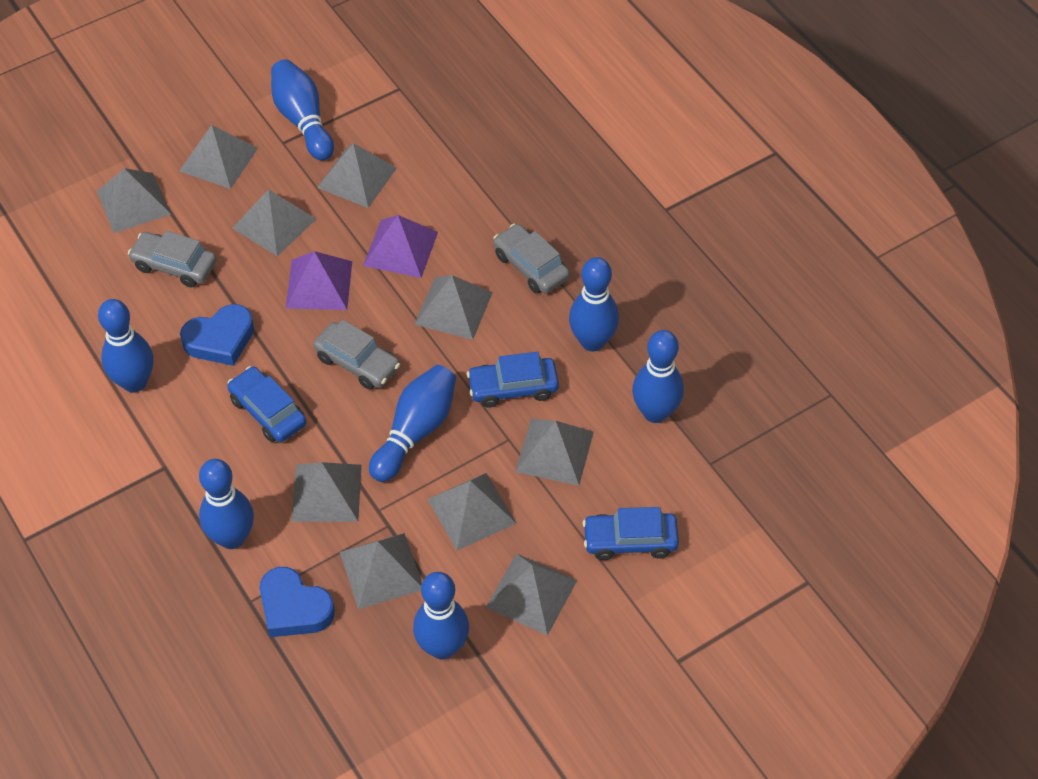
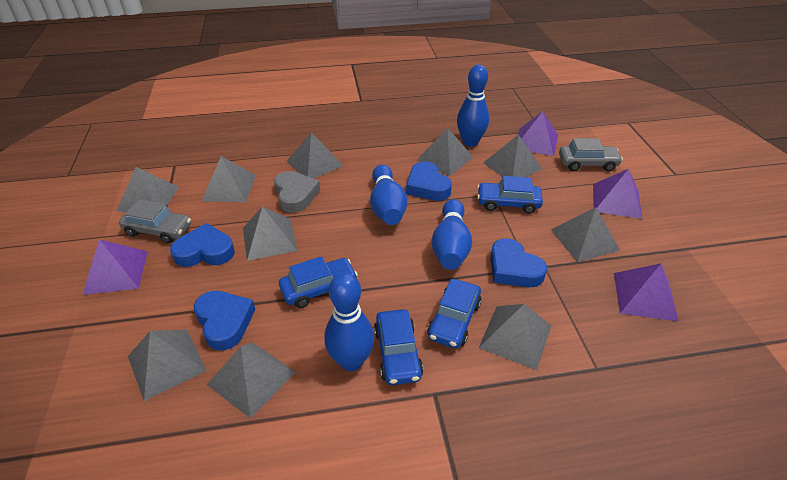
blue bowling pin: 7 -> 4
blue car: 3 -> 4
blue heart: 2 -> 4
grey car: 3 -> 2
grey heart: 0 -> 1
purple pyramid: 2 -> 4

